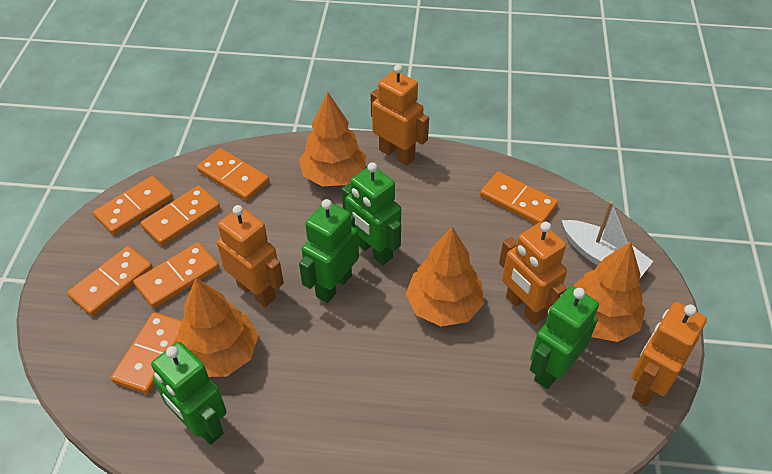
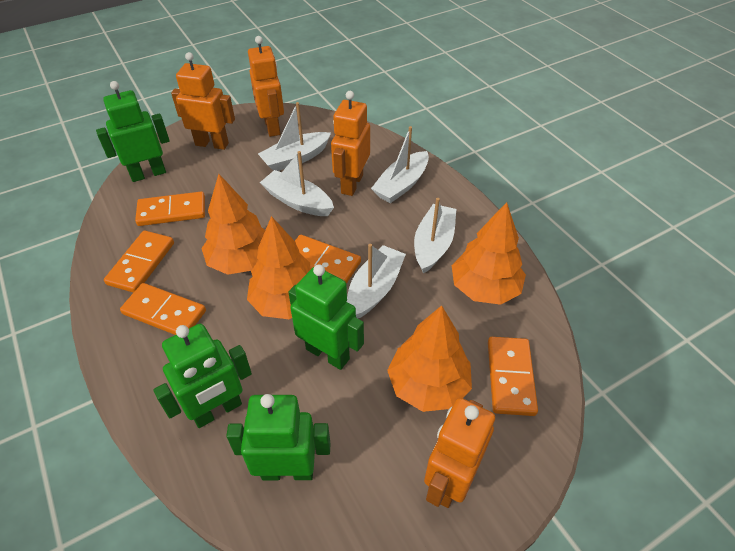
orange domino: 7 -> 5
white boat: 1 -> 5

